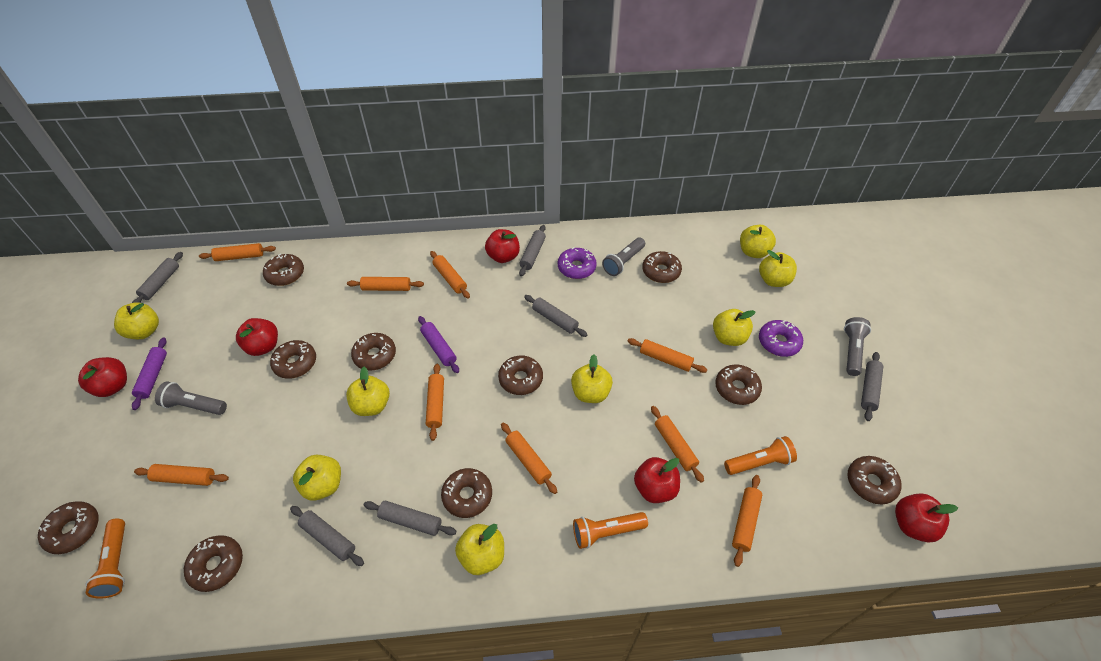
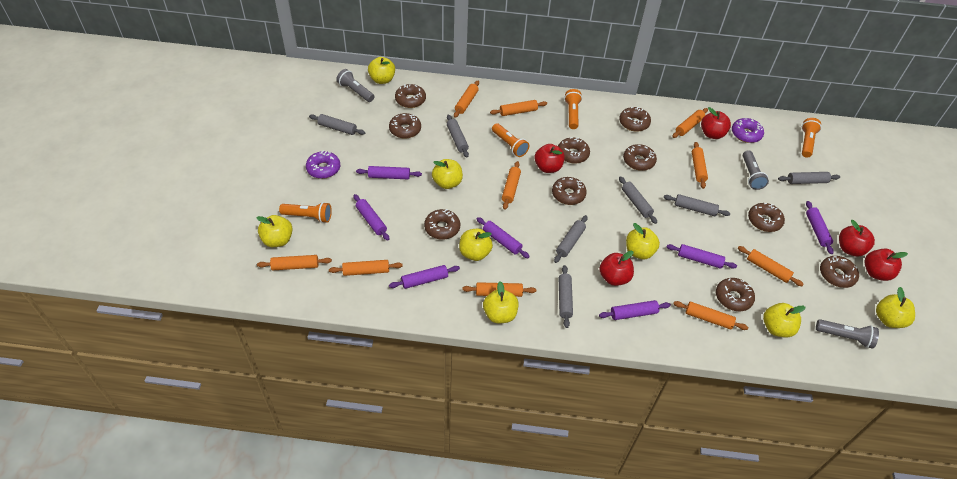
grey rolling pin: 6 -> 7
orange flashlight: 3 -> 4
orange rolling pin: 9 -> 10
purple rolling pin: 2 -> 7

